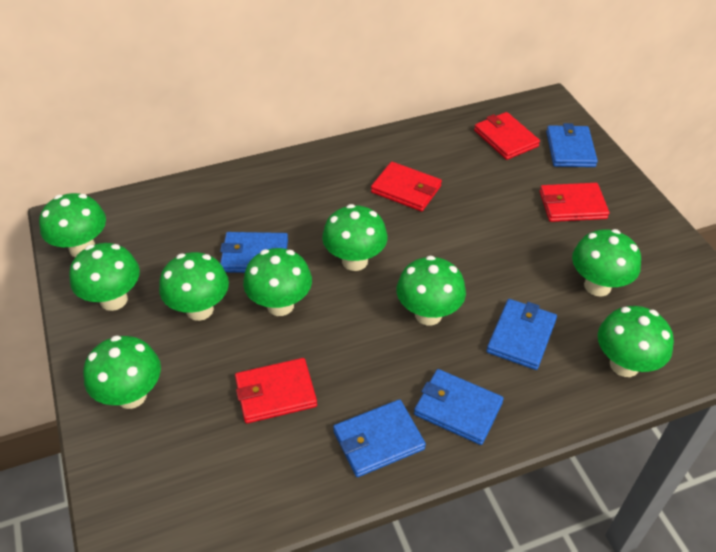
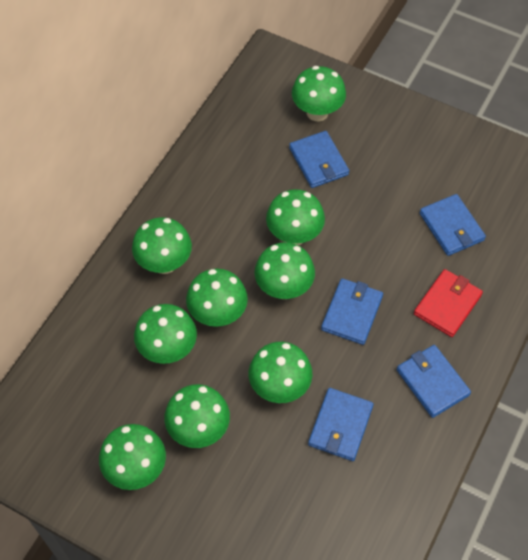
red wallet: 4 -> 1

